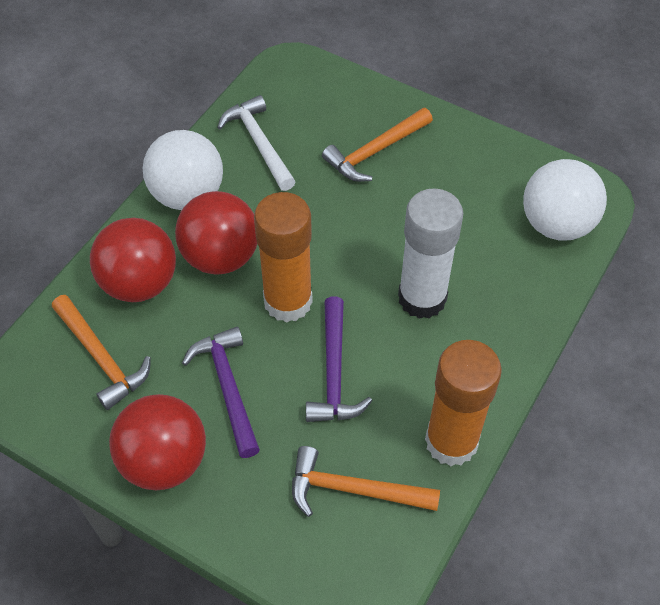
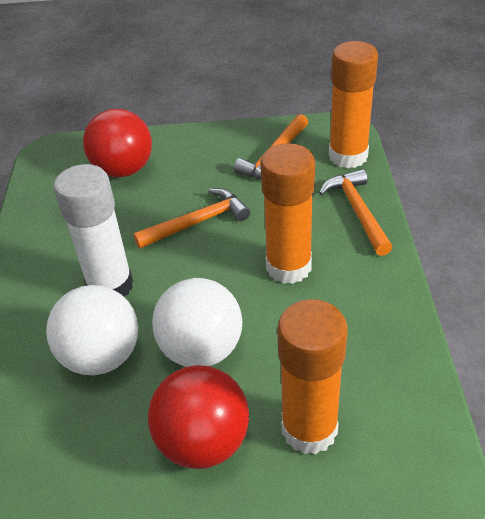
orange glue stick: 2 -> 3
purple hammer: 2 -> 0
red ball: 3 -> 2
white hammer: 1 -> 0

